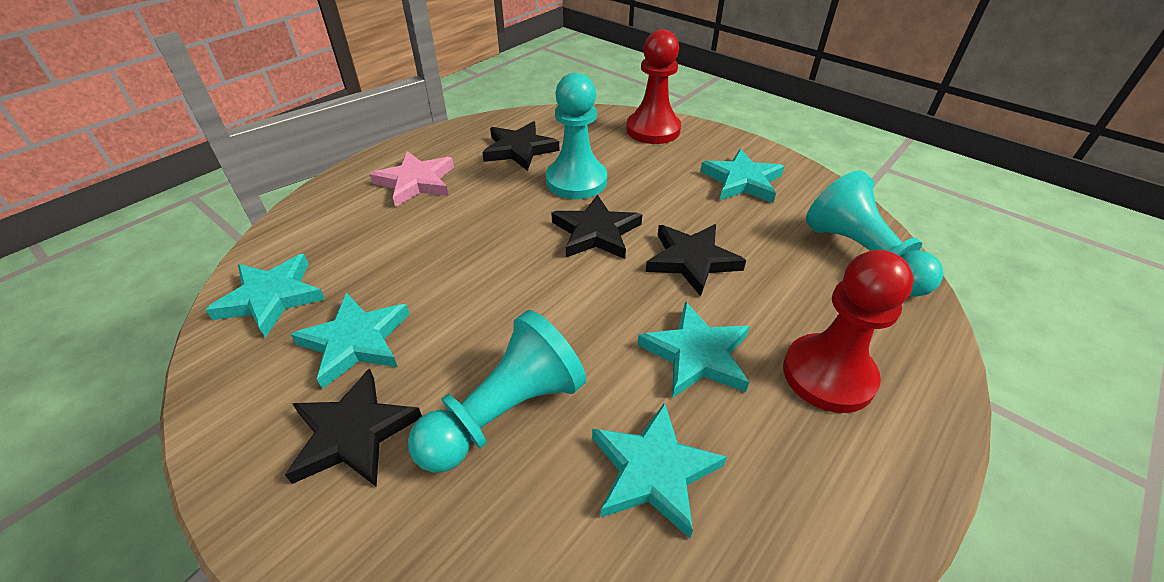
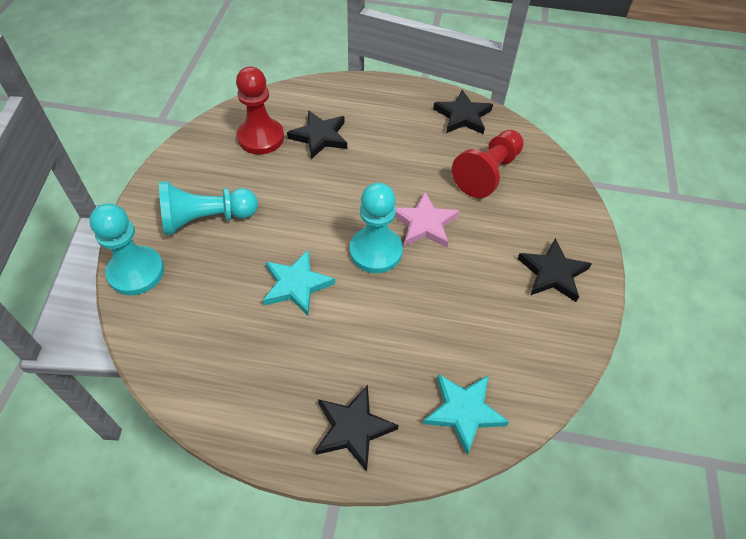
turquoise star: 5 -> 2

